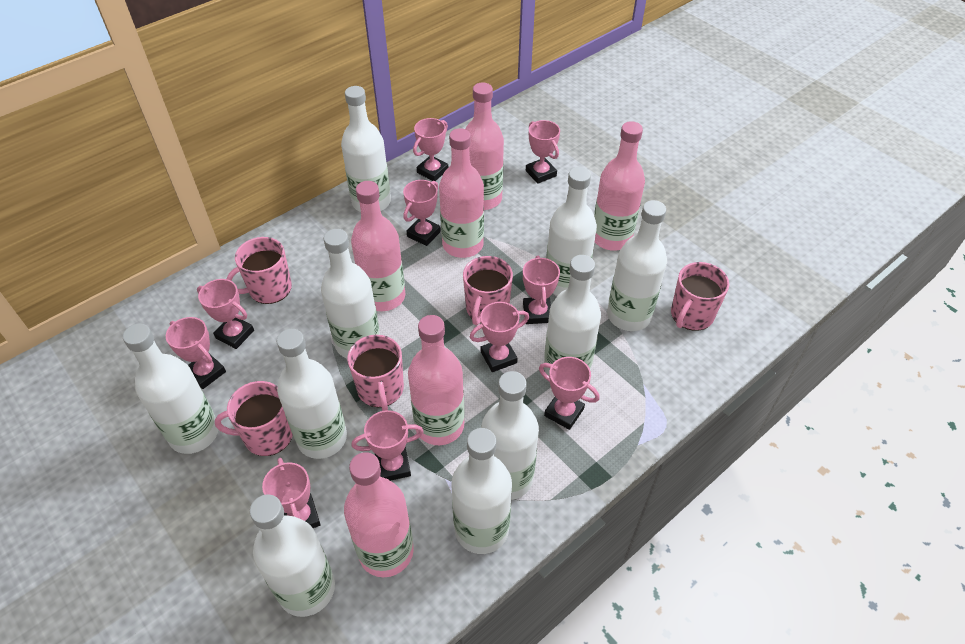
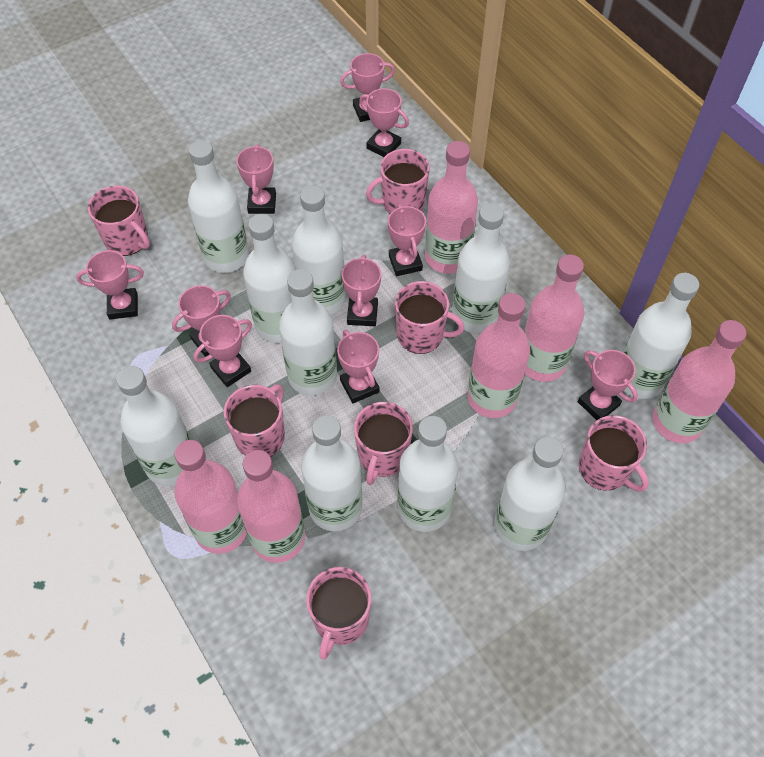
pink mug: 5 -> 7

